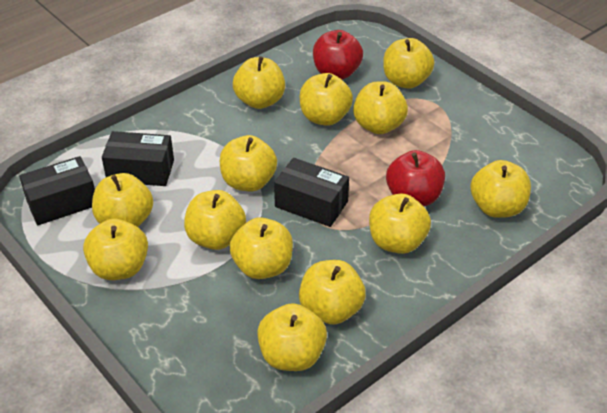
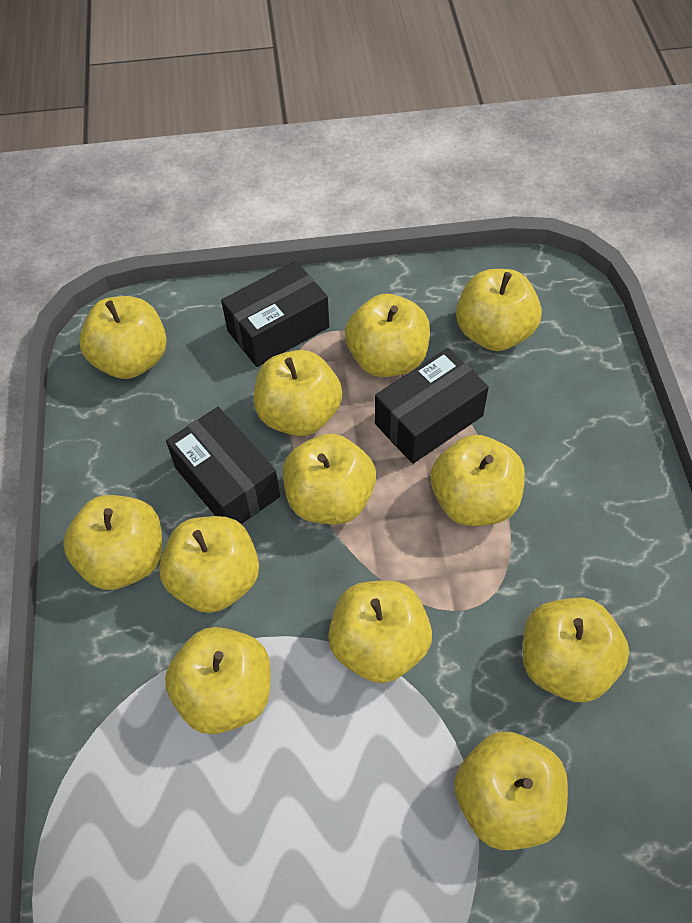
red apple: 2 -> 0
yellow apple: 13 -> 12

